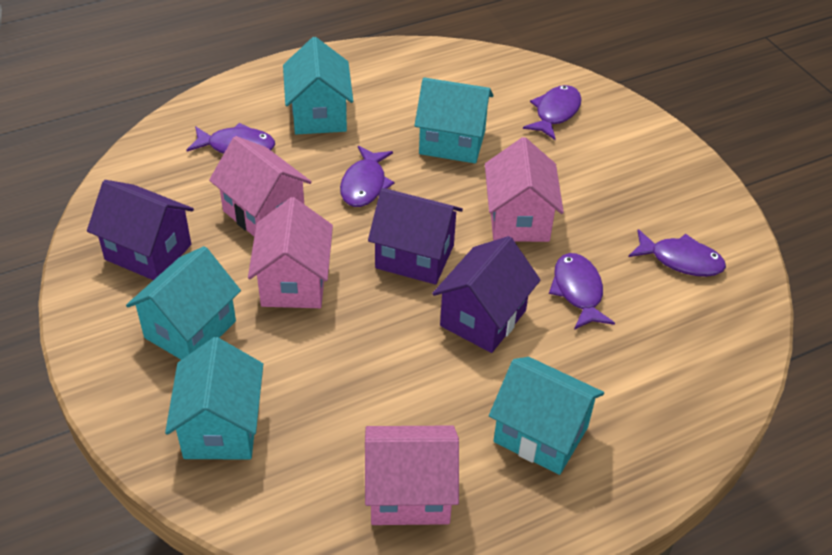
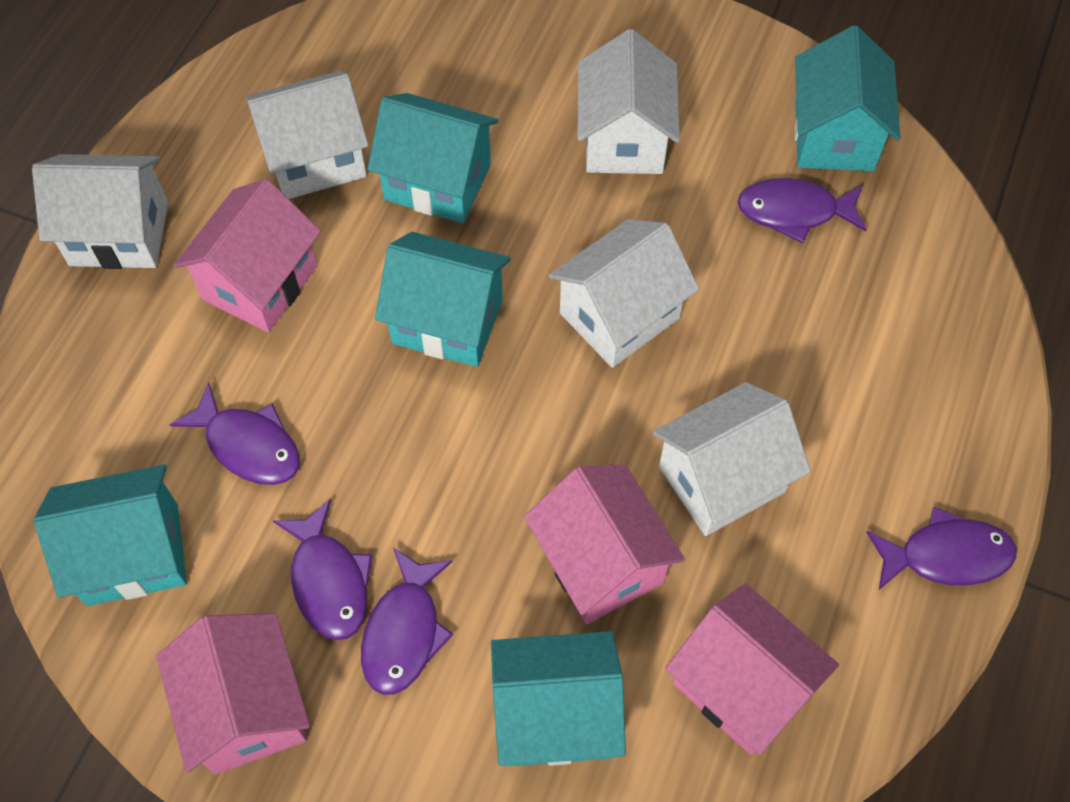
purple house: 3 -> 0
white house: 0 -> 5

